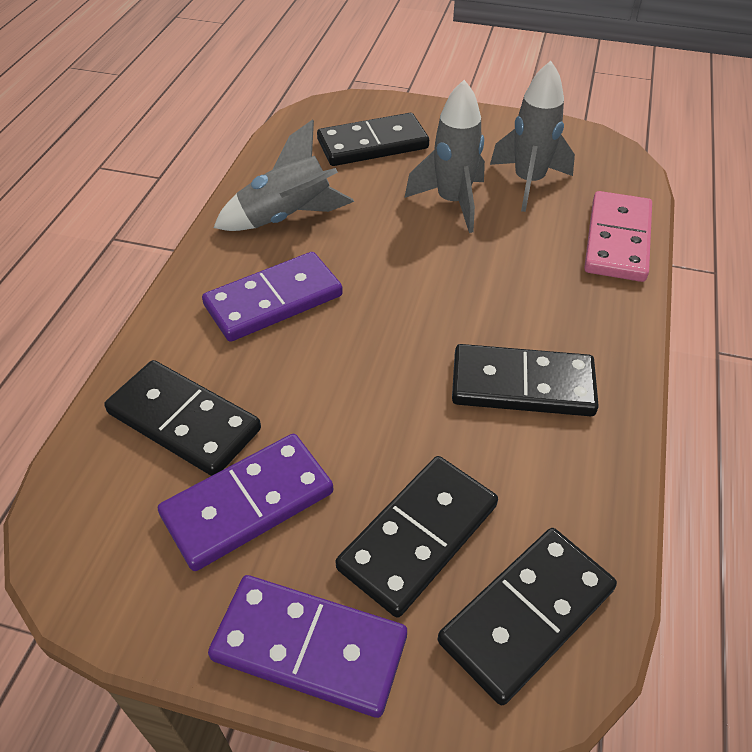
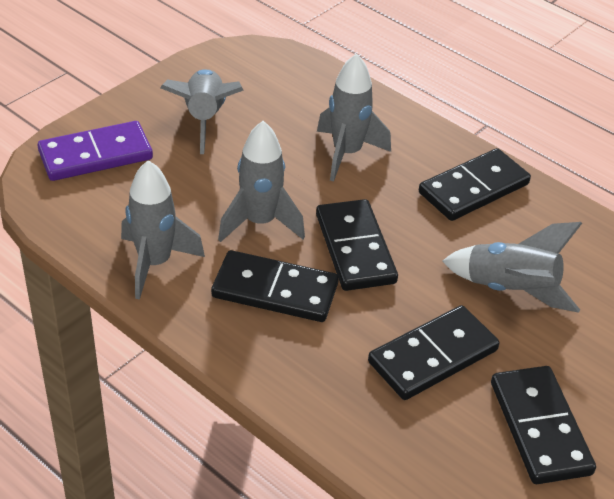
grey rocket: 3 -> 5
pink domino: 1 -> 0
purple domino: 3 -> 1

